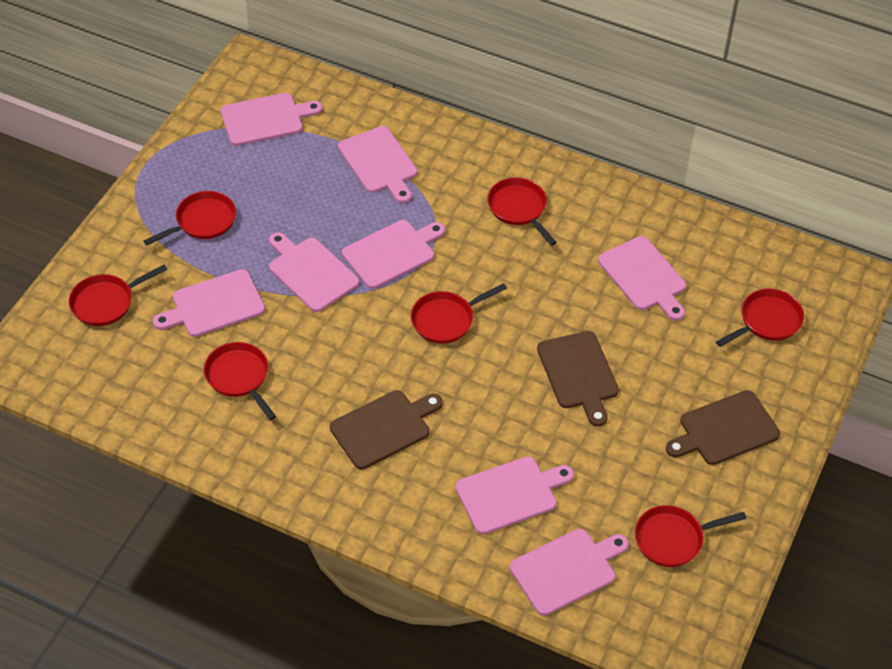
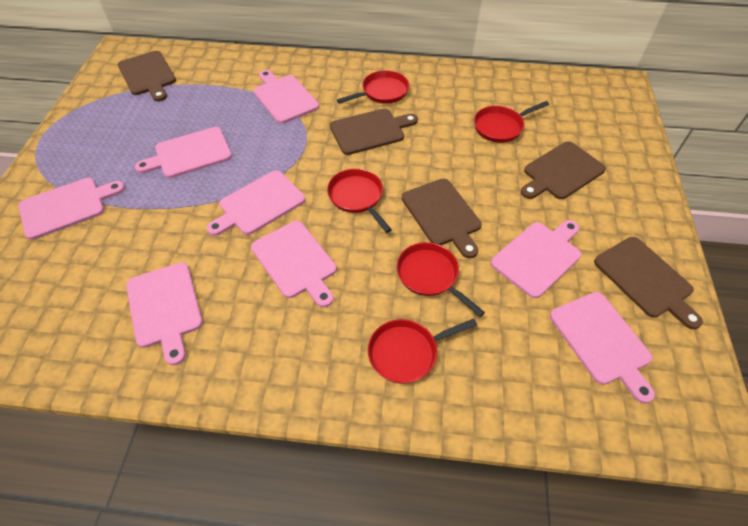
brown cutting board: 3 -> 5
red pan: 7 -> 5

